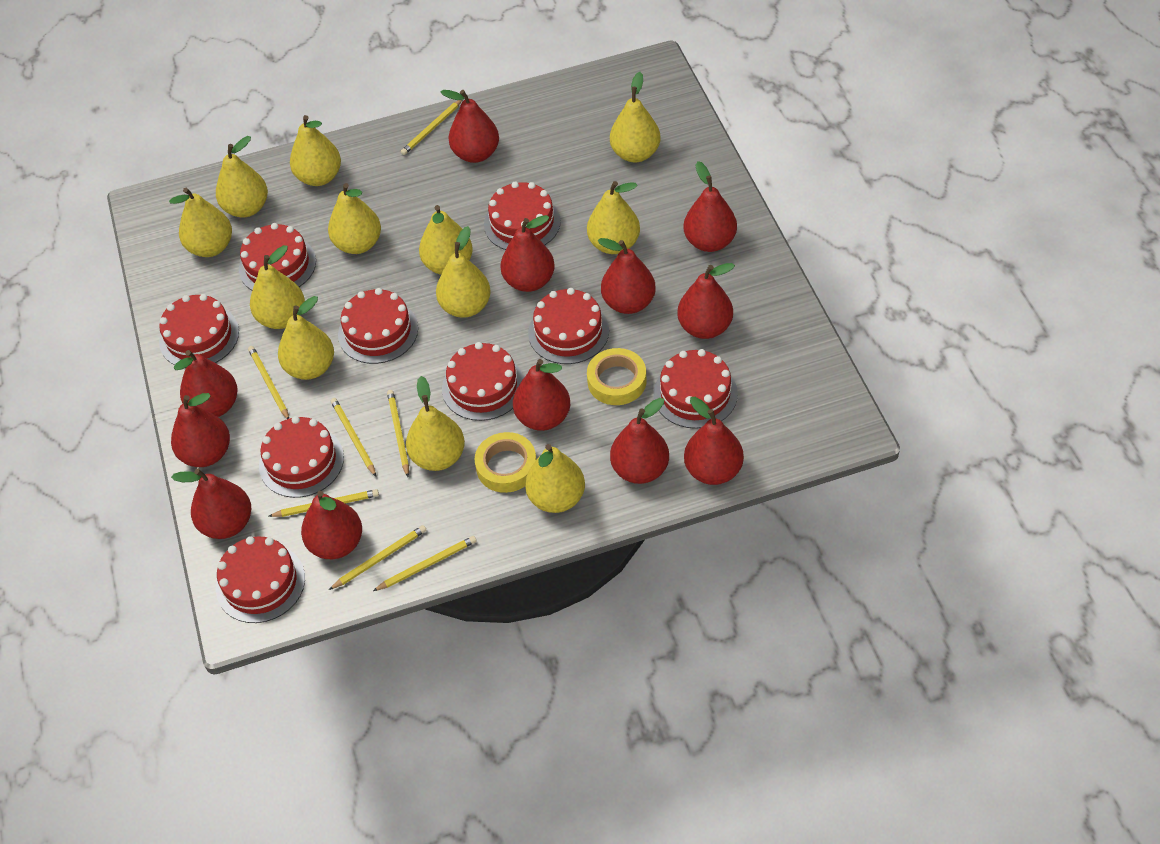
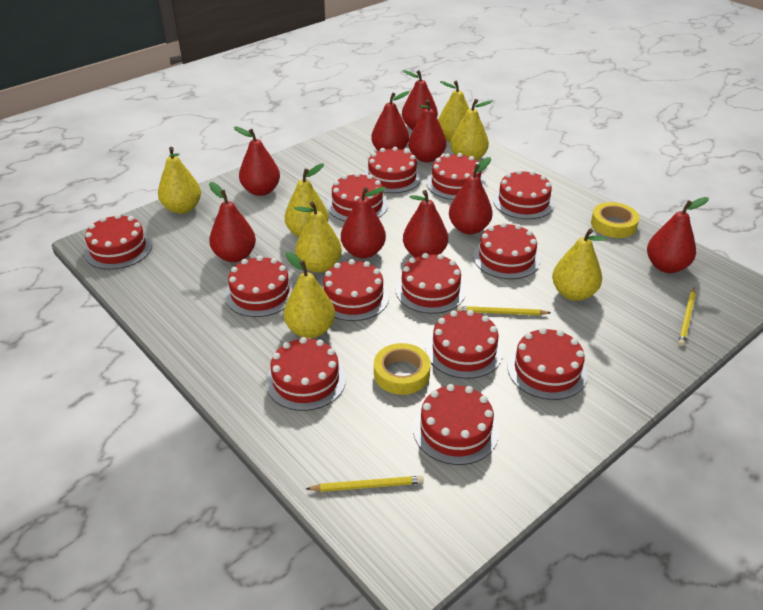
red cake: 9 -> 13
red pear: 12 -> 9
yellow pear: 12 -> 7
yellow pencil: 7 -> 3

